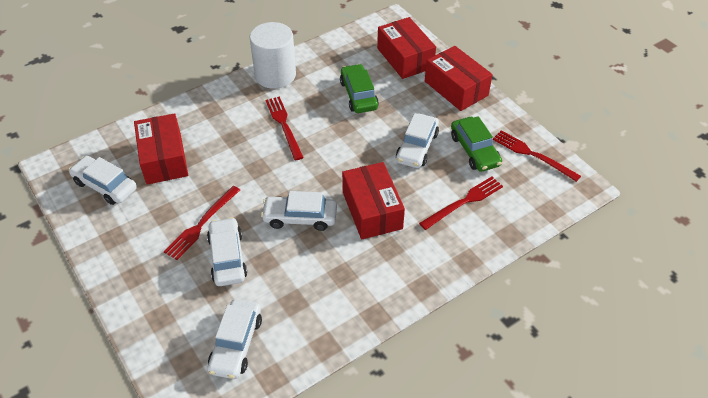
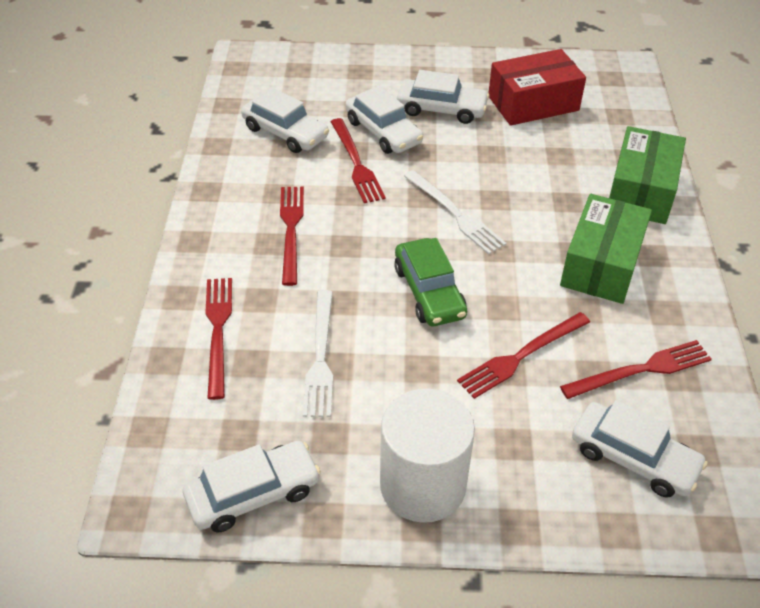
green box: 0 -> 2
green car: 2 -> 1
red box: 4 -> 1
red fork: 4 -> 5
white fork: 0 -> 2

